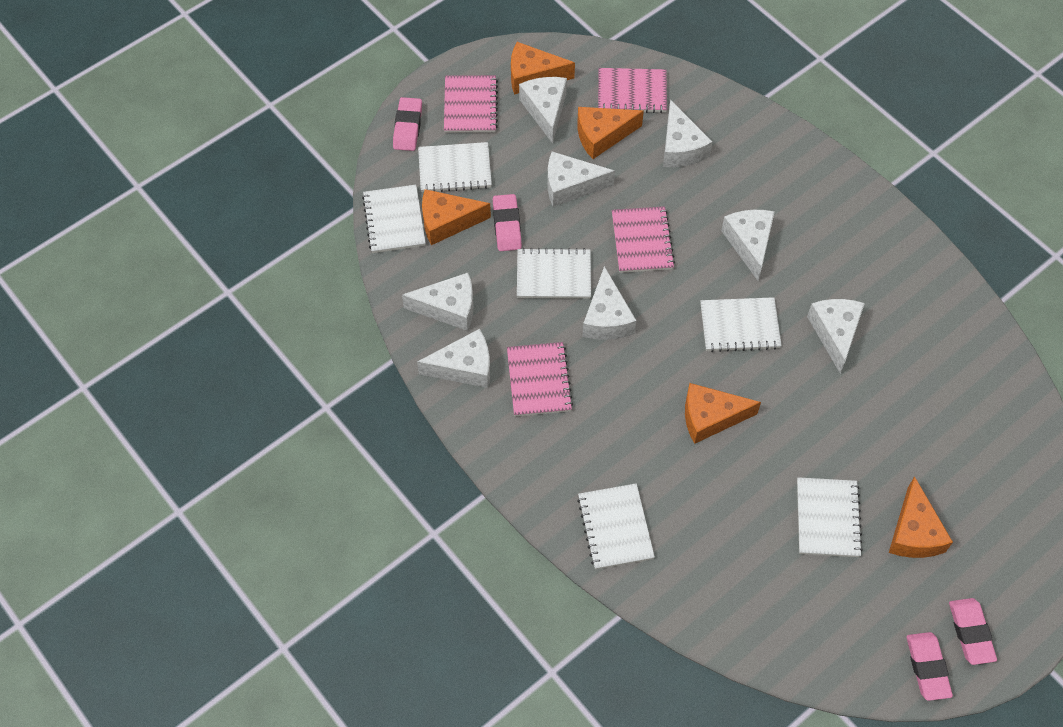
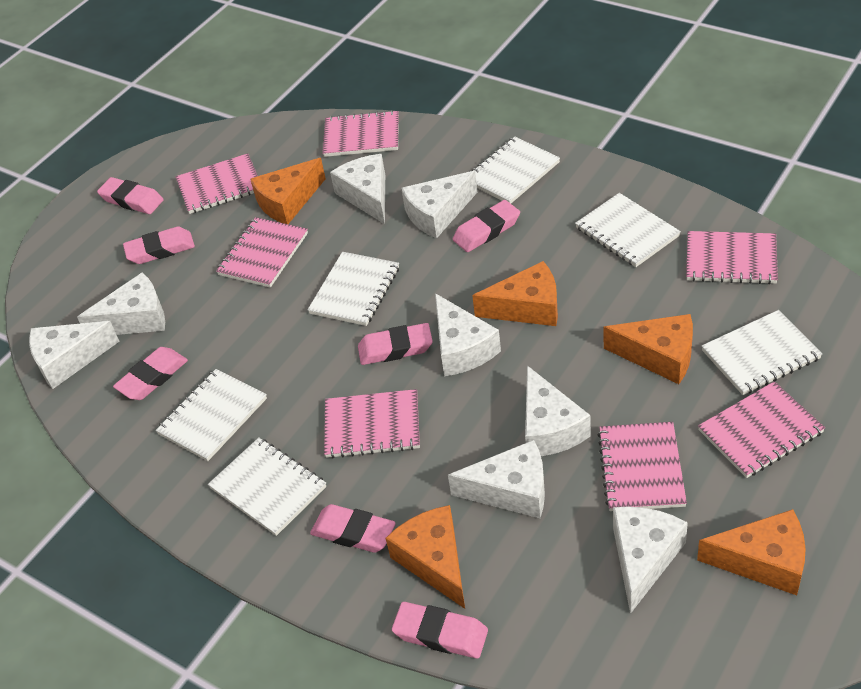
pink eraser: 4 -> 7
pink notebook: 4 -> 7

